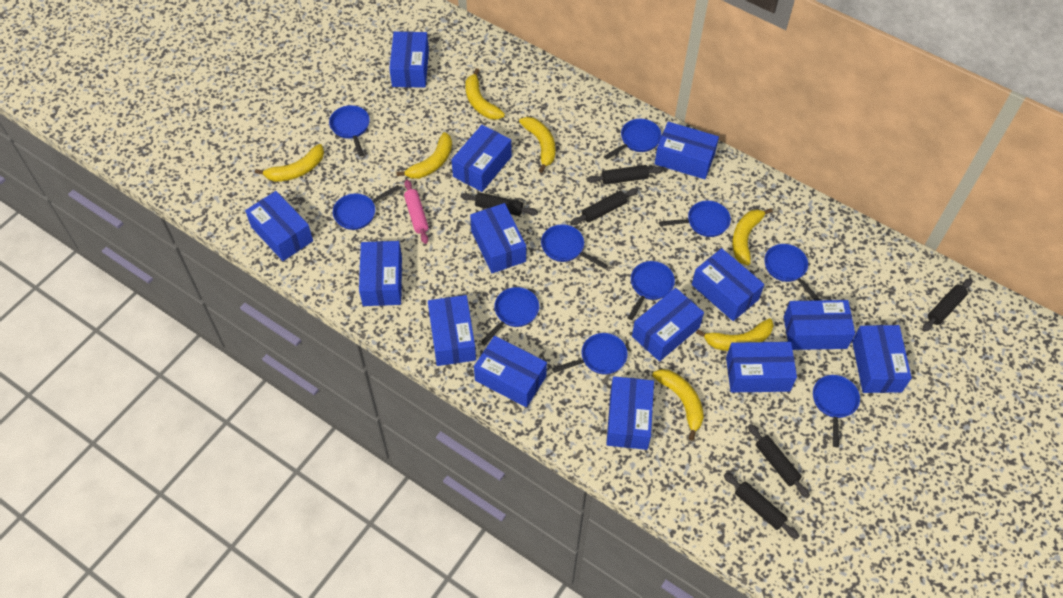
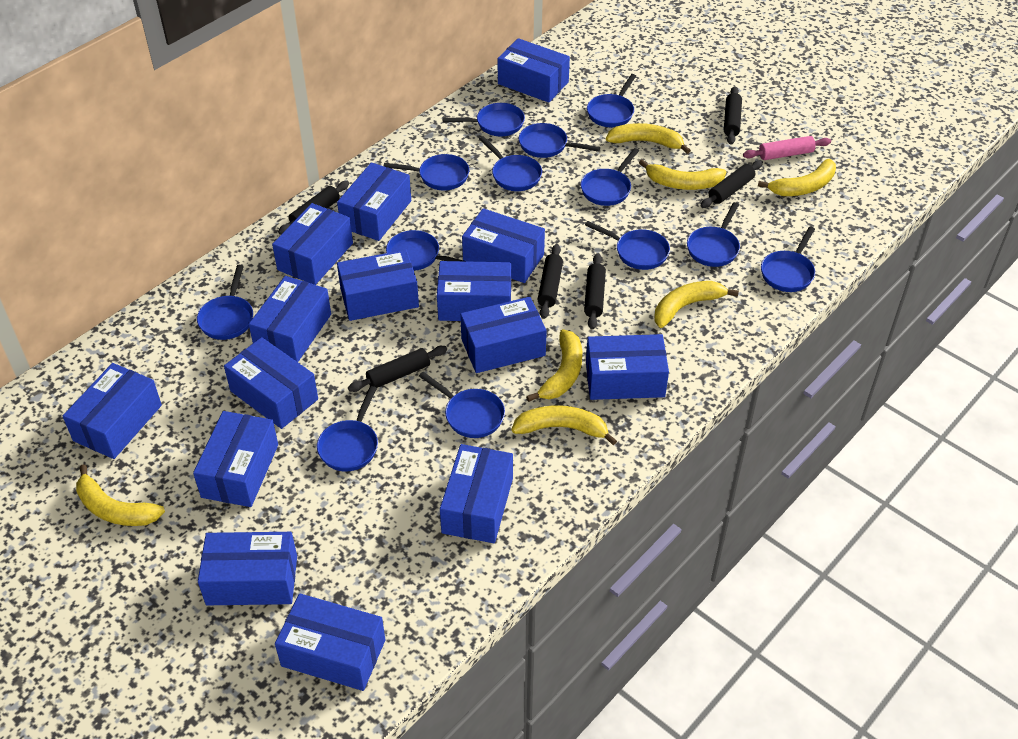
blue box: 14 -> 15
blue pan: 10 -> 13

